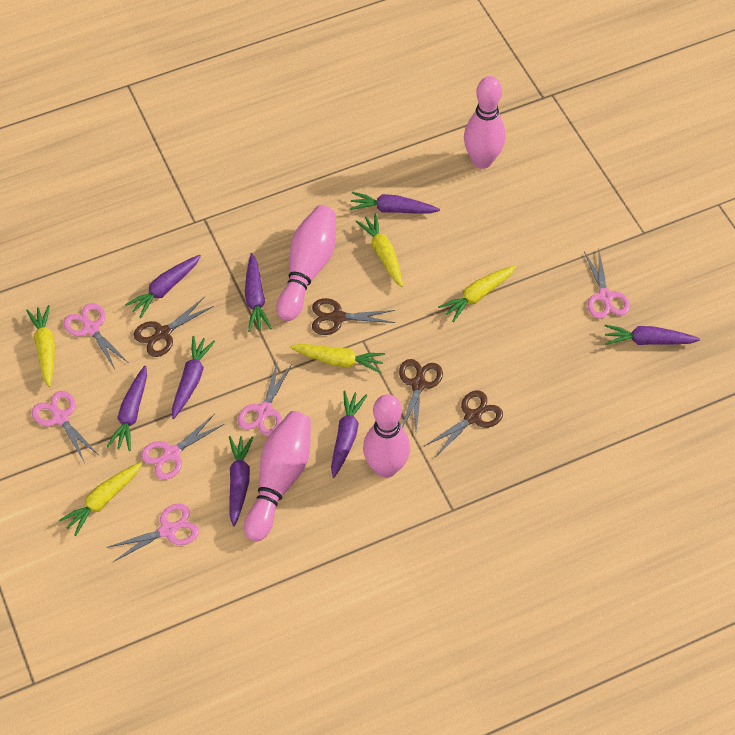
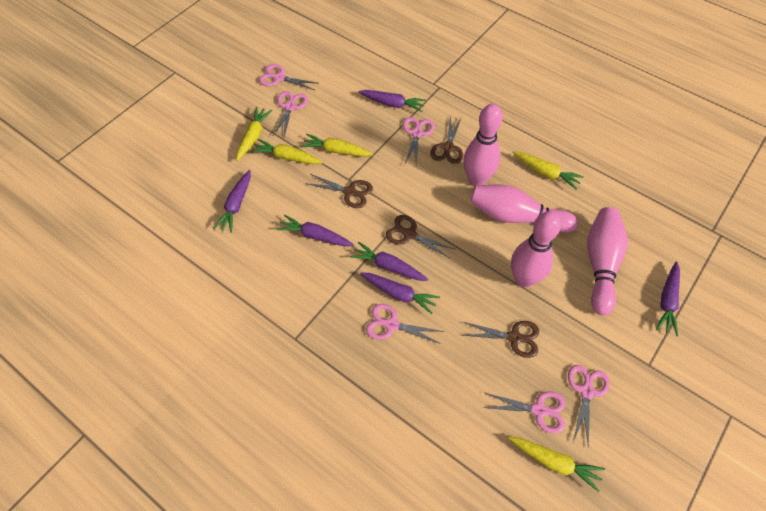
purple carrot: 8 -> 6

